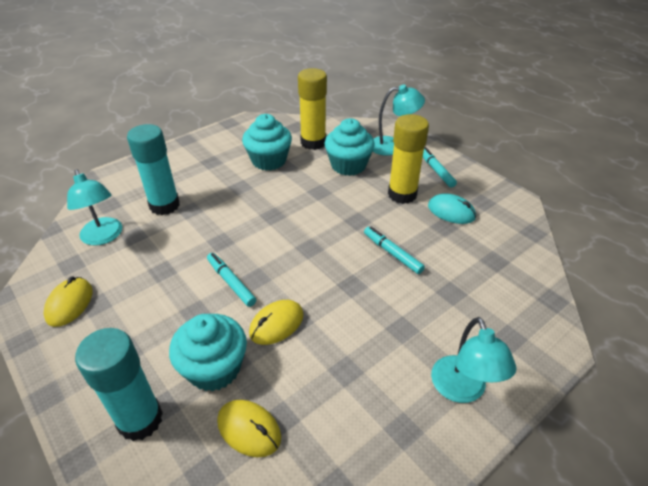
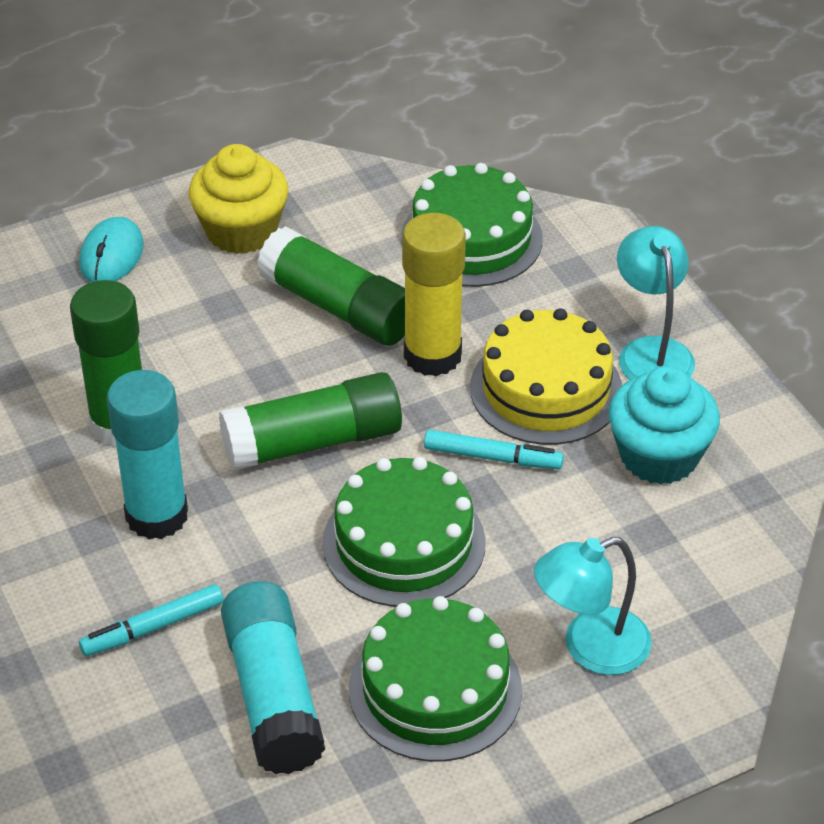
green cake: 0 -> 3
green glue stick: 0 -> 3
turquoise cupcake: 3 -> 1
turquoise lamp: 3 -> 2
turquoise marker: 3 -> 2
yellow cake: 0 -> 1
yellow cupcake: 0 -> 1
yellow glue stick: 2 -> 1
yellow mouse: 3 -> 0

